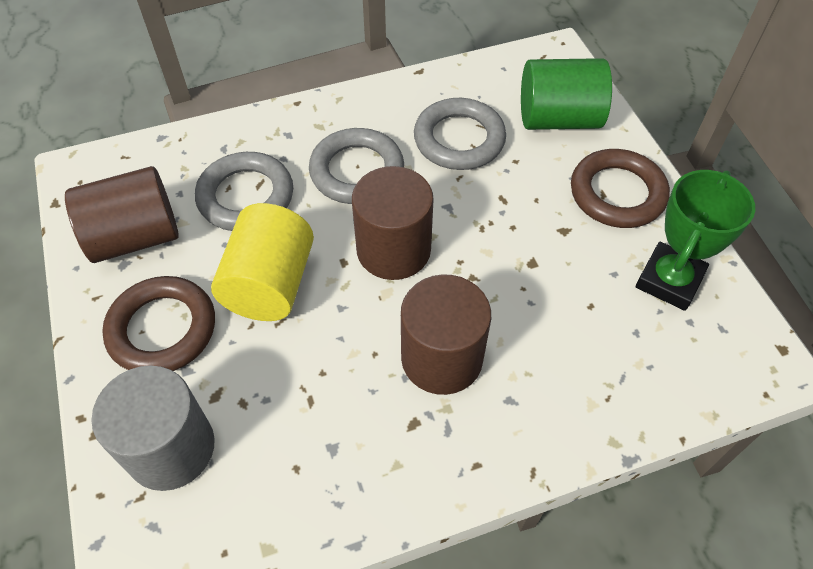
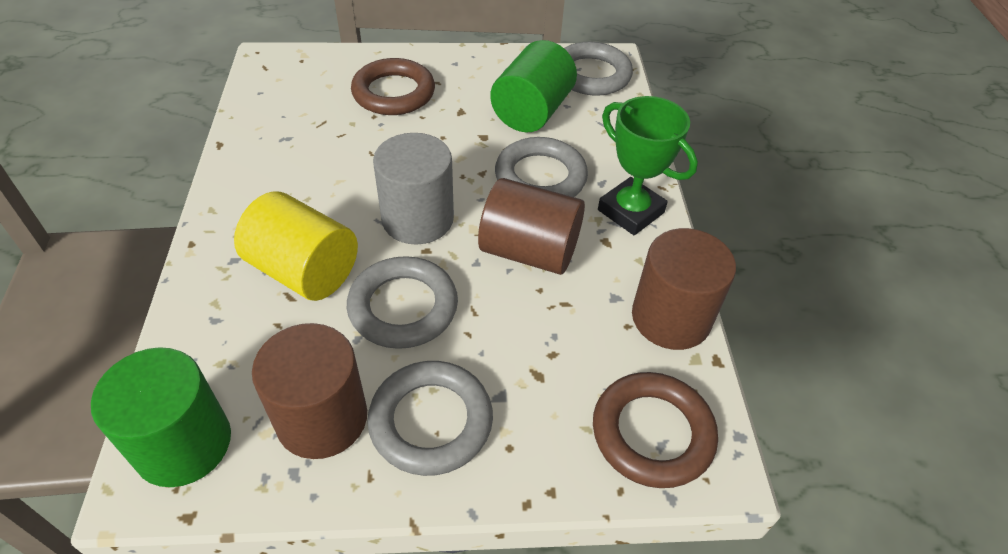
green cylinder: 1 -> 2
grey ring: 3 -> 4

